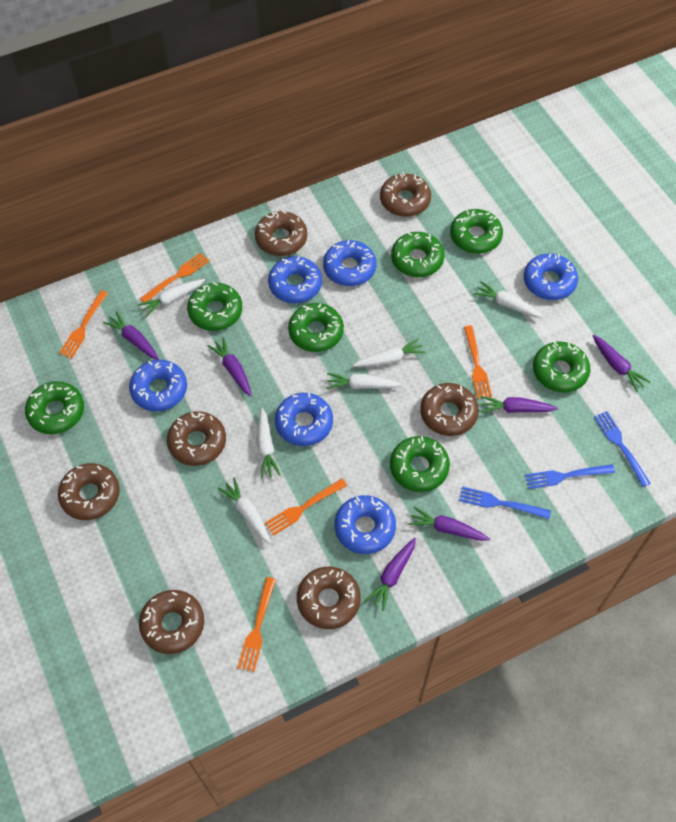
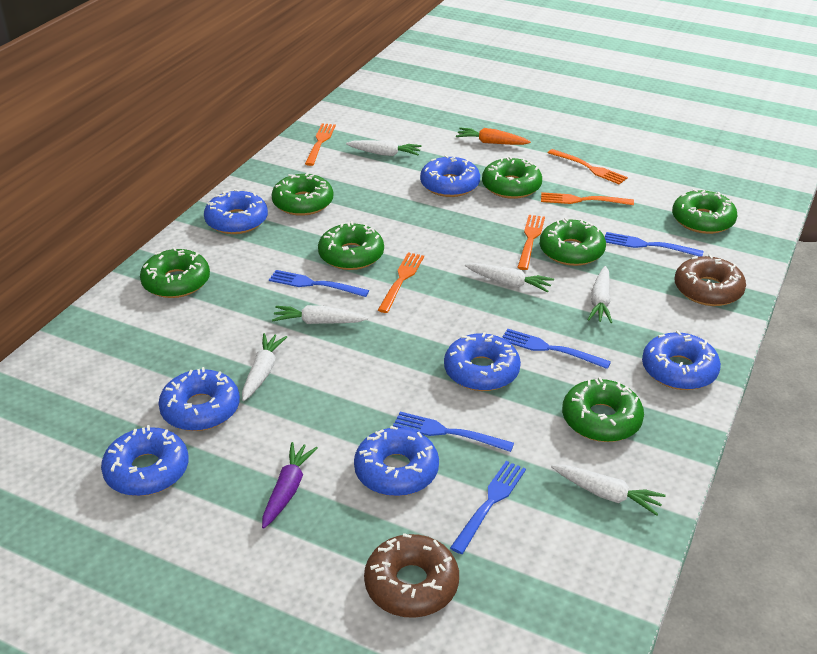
blue donut: 6 -> 7
blue fork: 3 -> 5
brown donut: 7 -> 2
orange carrot: 0 -> 1
purple carrot: 6 -> 1

